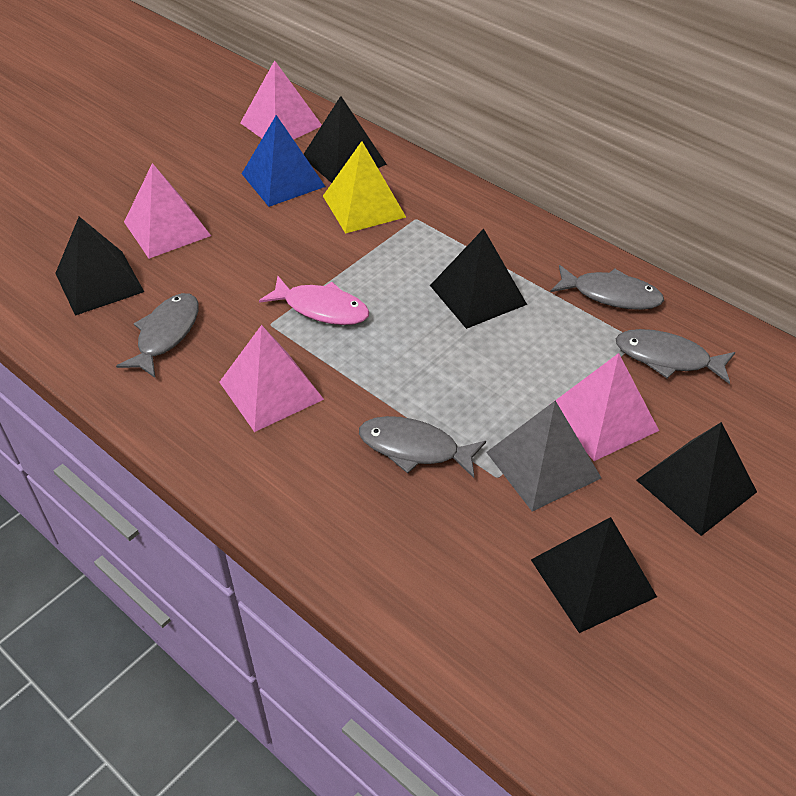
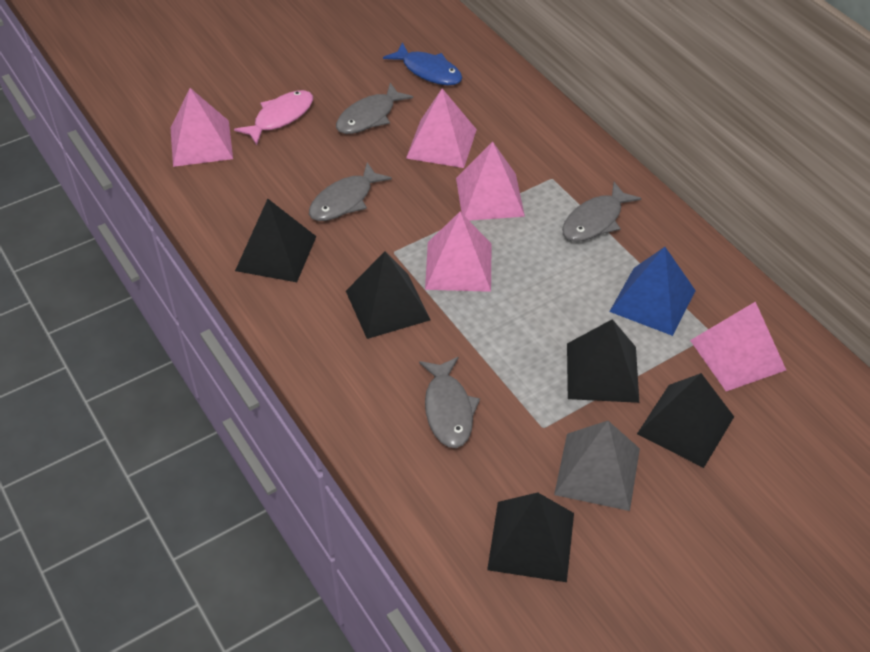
blue fish: 0 -> 1
pink pyramid: 4 -> 5
yellow pyramid: 1 -> 0

